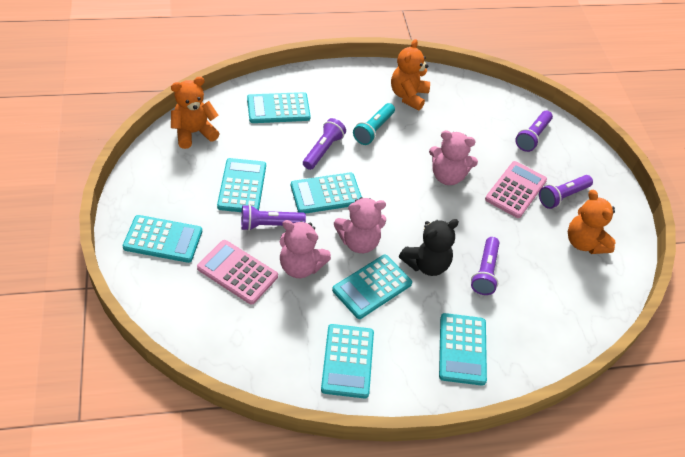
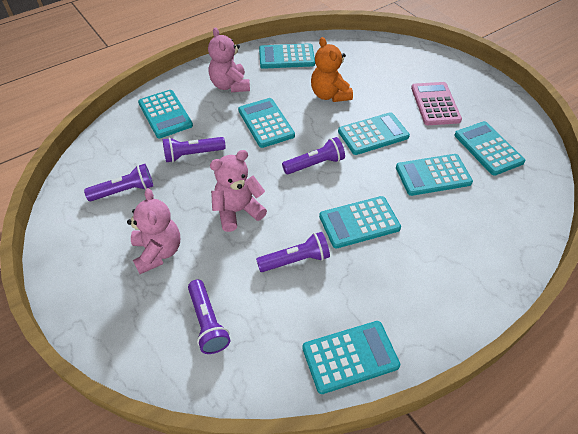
black teddy bear: 1 -> 0
orange teddy bear: 3 -> 1
pink calculator: 2 -> 1
turquoise calculator: 7 -> 8
turquoise flashlight: 1 -> 0

